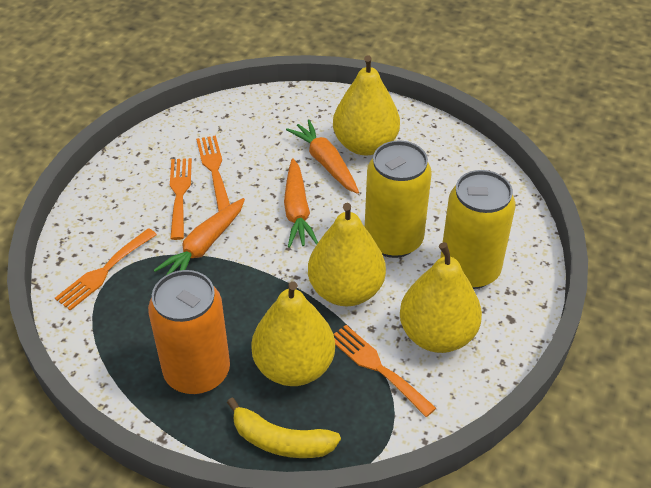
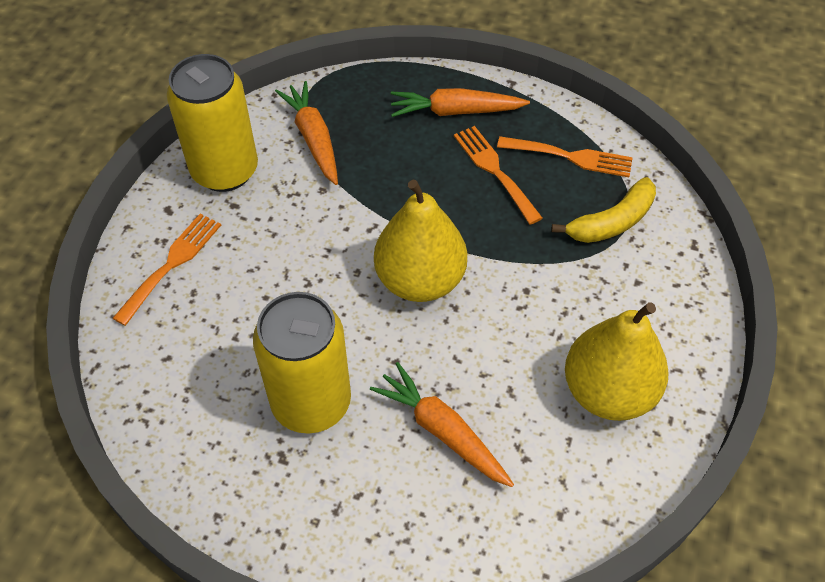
orange can: 1 -> 0
orange fork: 4 -> 3
yellow pear: 4 -> 2

